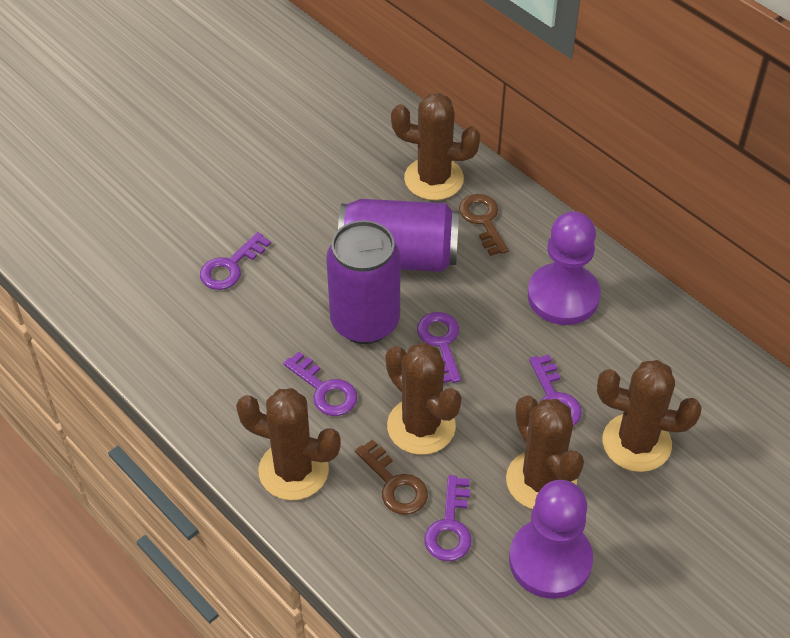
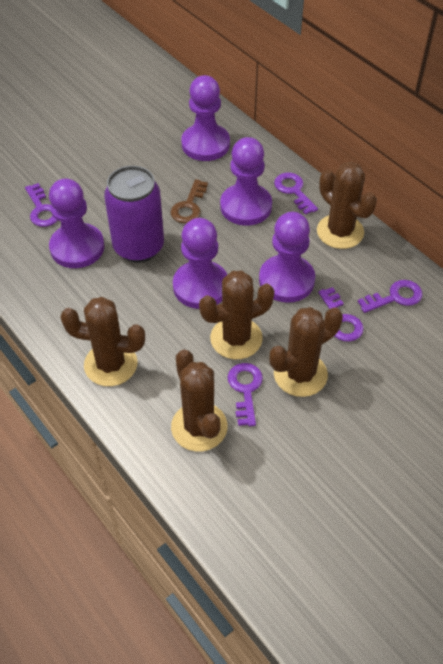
brown key: 2 -> 1
purple can: 2 -> 1
purple pawn: 2 -> 5

